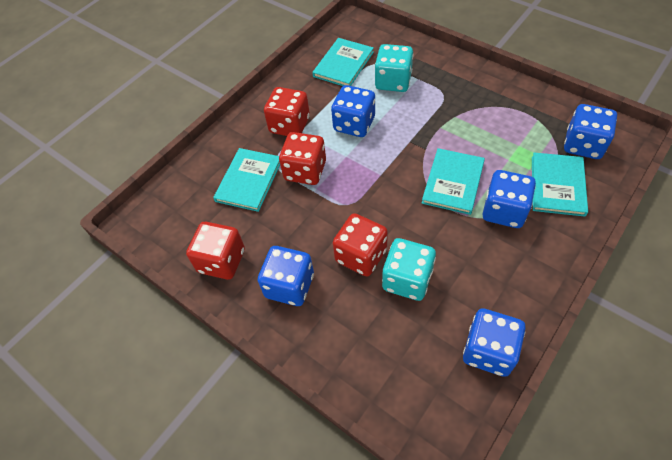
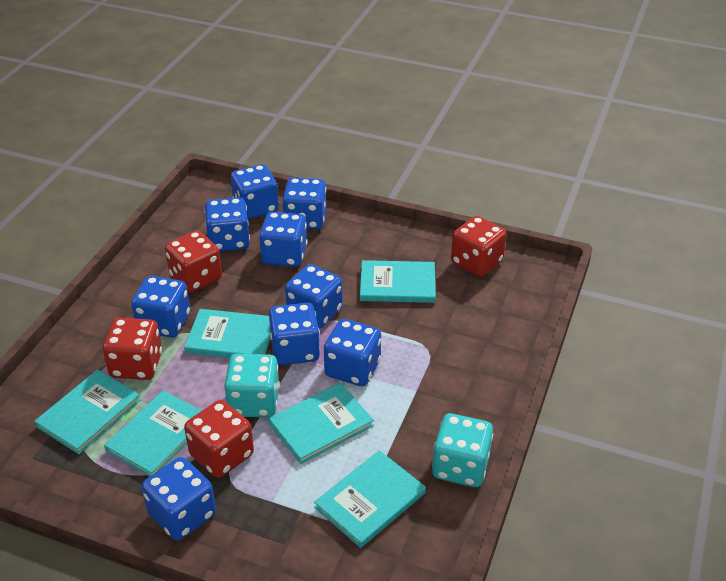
blue dice: 5 -> 9
turquoise book: 4 -> 6

